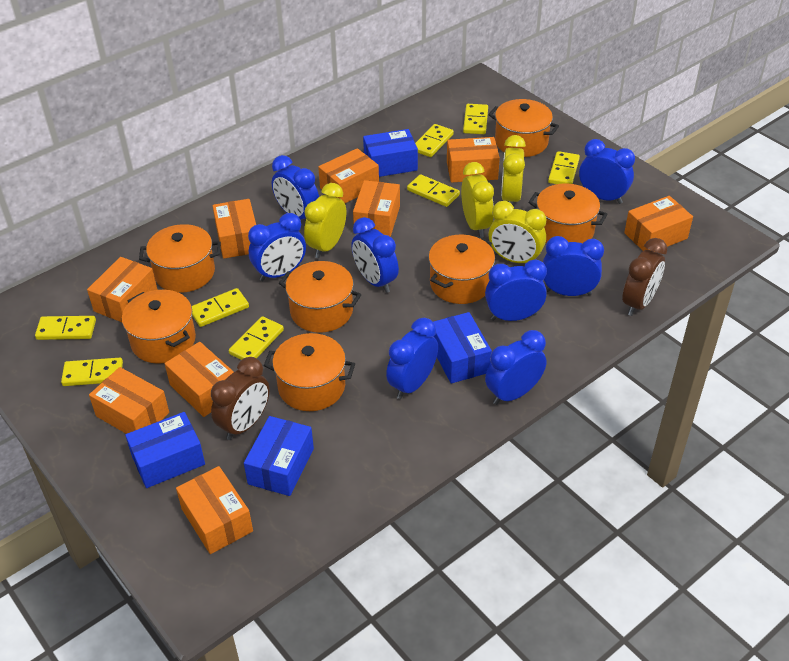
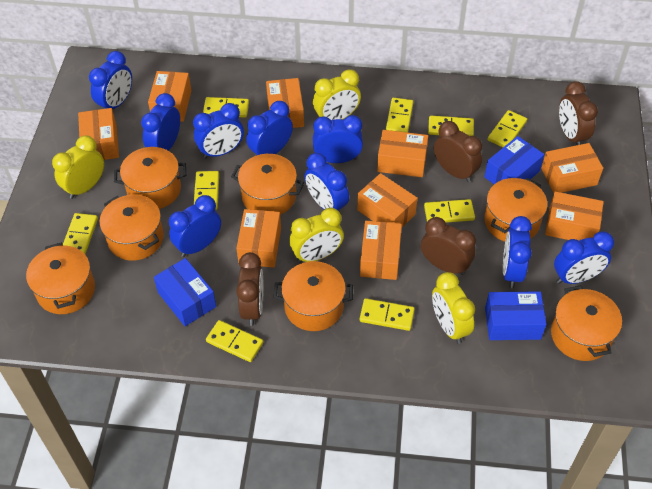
blue box: 4 -> 3
blue clock: 8 -> 9
brown clock: 2 -> 4
yellow domino: 8 -> 9

